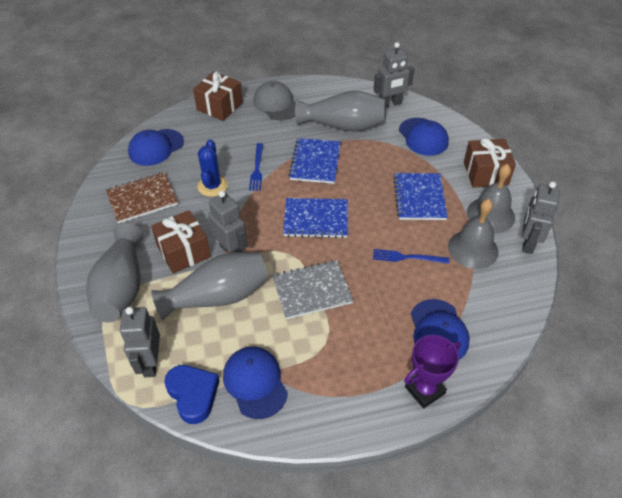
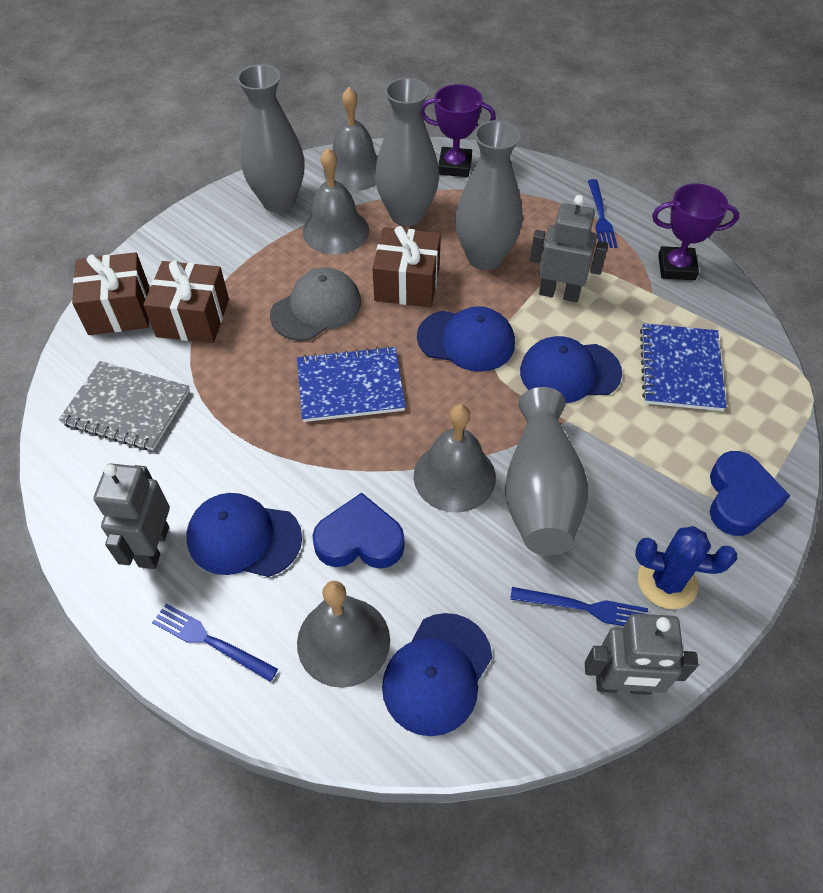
blue fork: 2 -> 3
blue heart: 1 -> 2
blue notebook: 3 -> 2
brown notebook: 1 -> 0
grey bell: 2 -> 4
grey robot: 4 -> 3
grey vase: 3 -> 4
purple trophy: 1 -> 2

